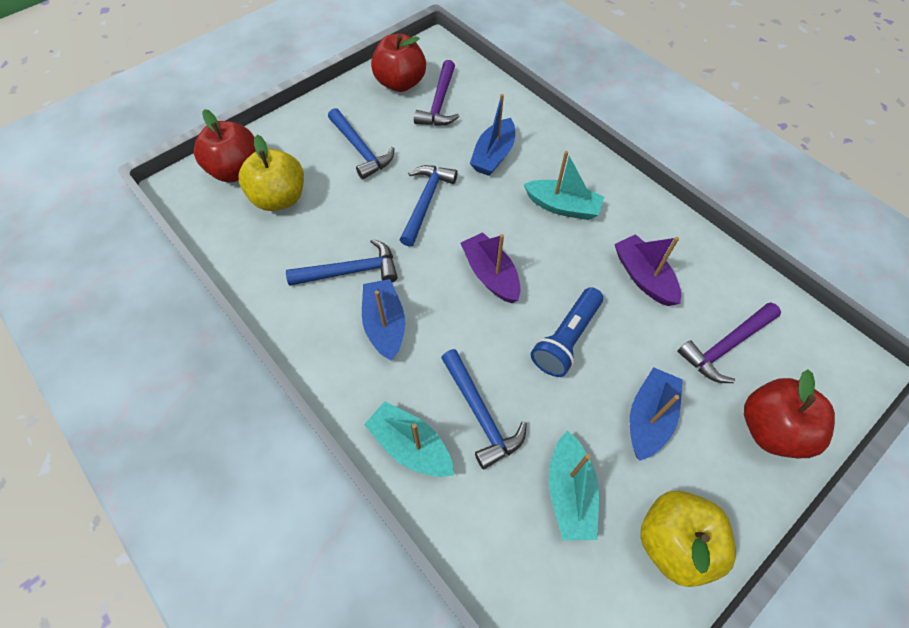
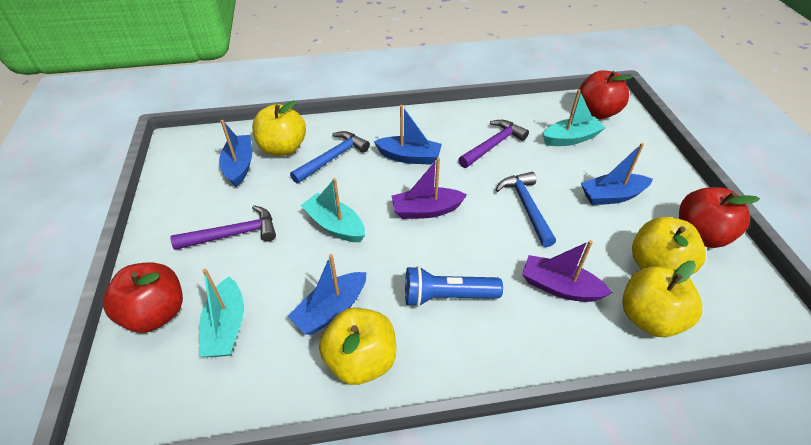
blue boat: 3 -> 4
blue hammer: 4 -> 2
yellow apple: 2 -> 4

